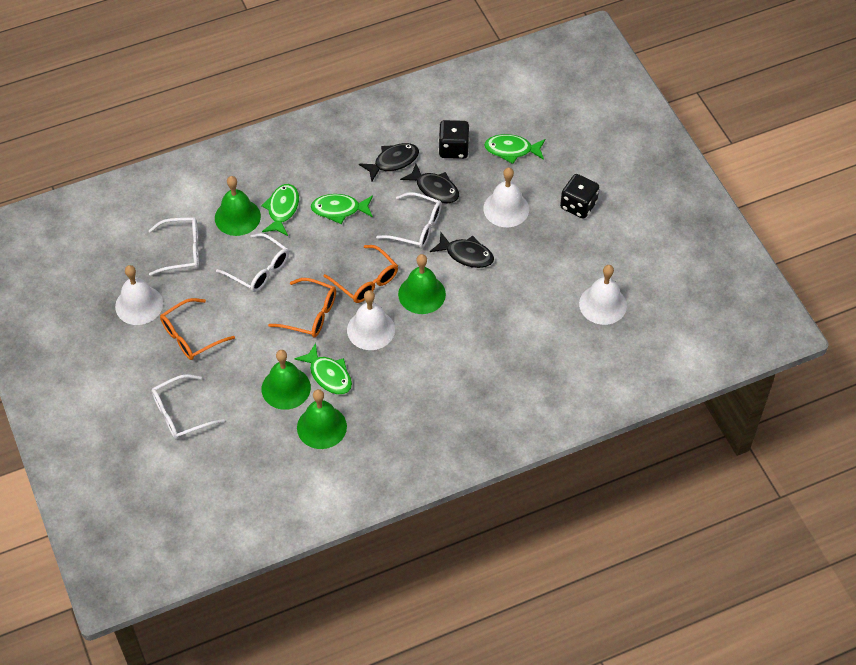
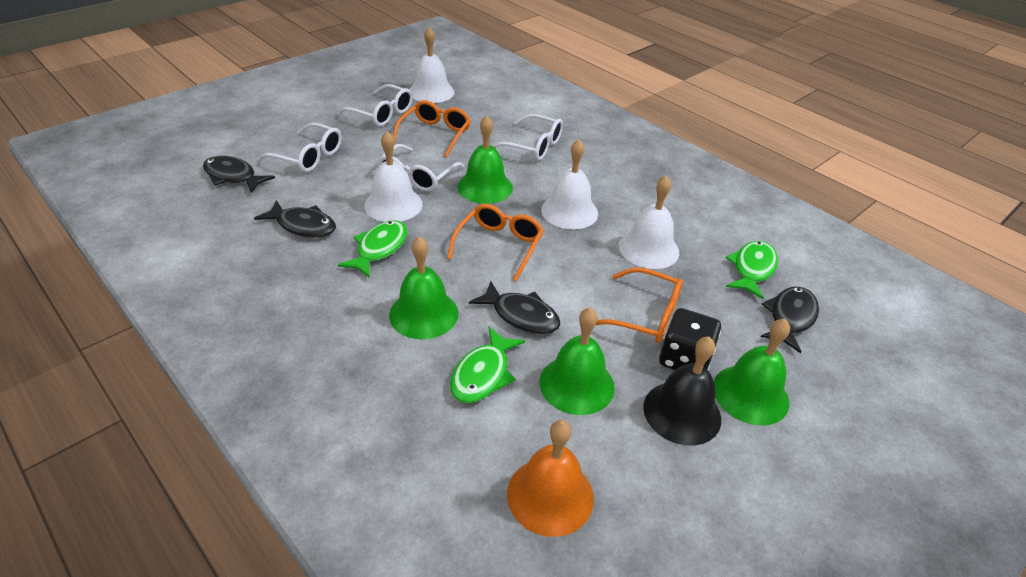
black bell: 0 -> 1
black dice: 2 -> 1
black fish: 3 -> 4
green fish: 4 -> 3
orange bell: 0 -> 1

